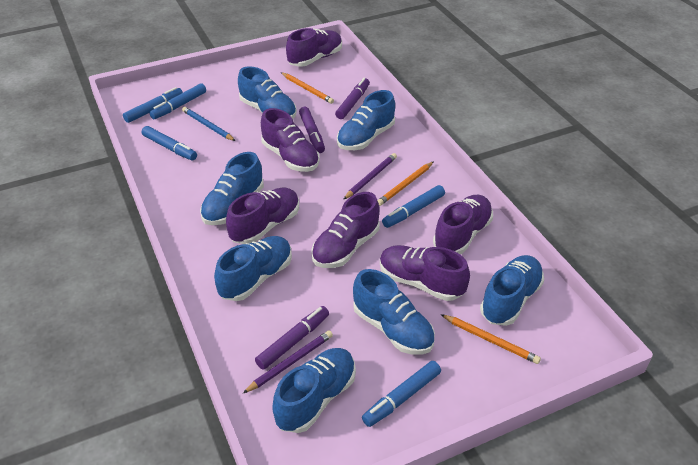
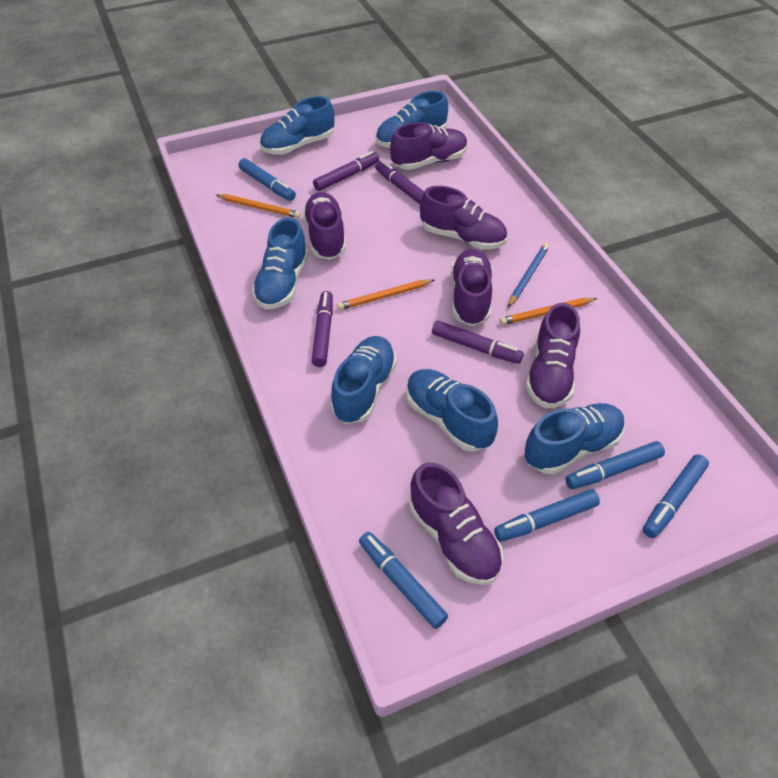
blue shoe: 7 -> 6
purple marker: 3 -> 4
purple pencil: 2 -> 0

